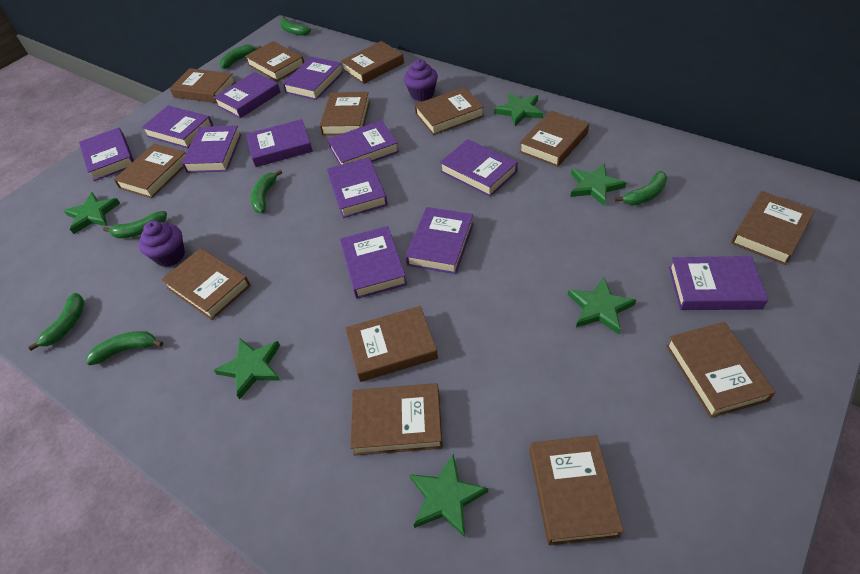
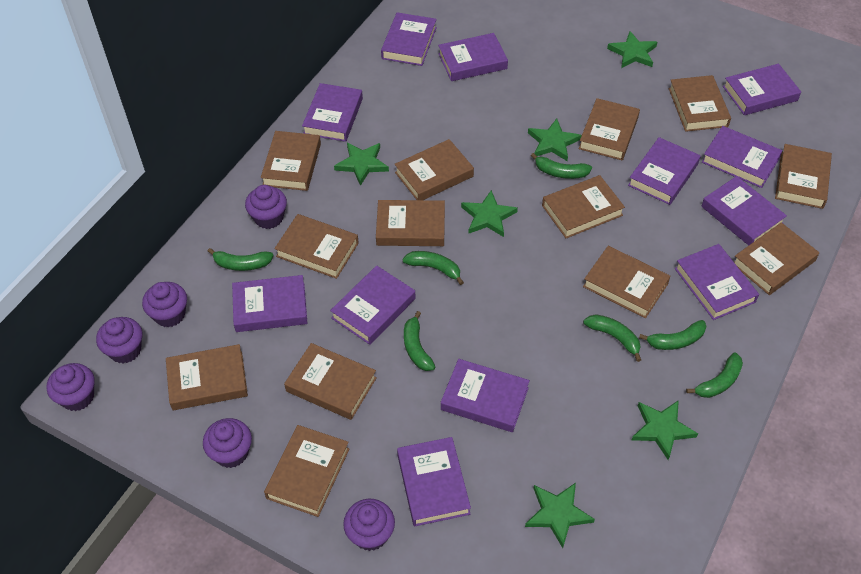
purple cupcake: 2 -> 6

